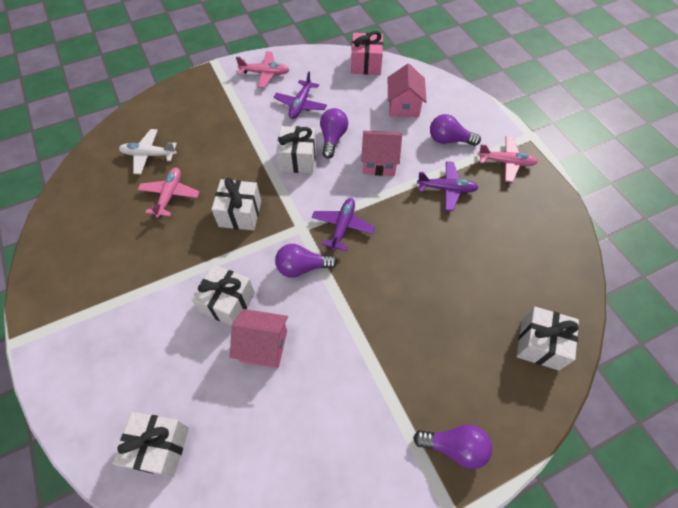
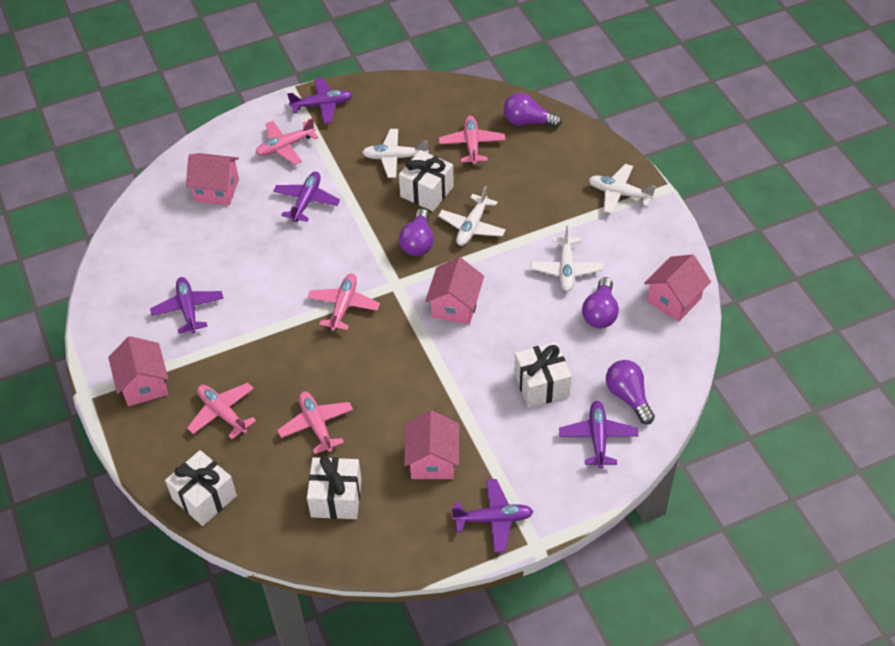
pink gift: 1 -> 0
pink house: 3 -> 5
pink plane: 3 -> 5
purple plane: 3 -> 5
white gift: 5 -> 4
white plane: 1 -> 4

